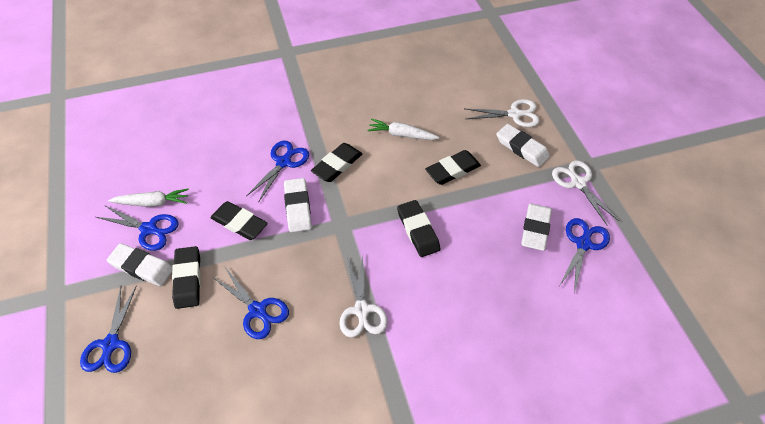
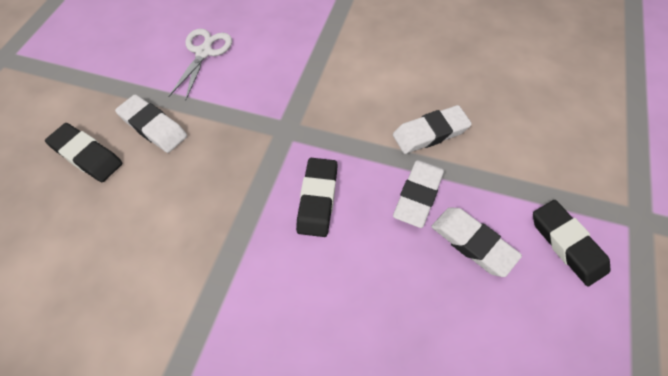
black eraser: 5 -> 3
blue scissors: 5 -> 0
white carrot: 2 -> 0
white scissors: 3 -> 1

